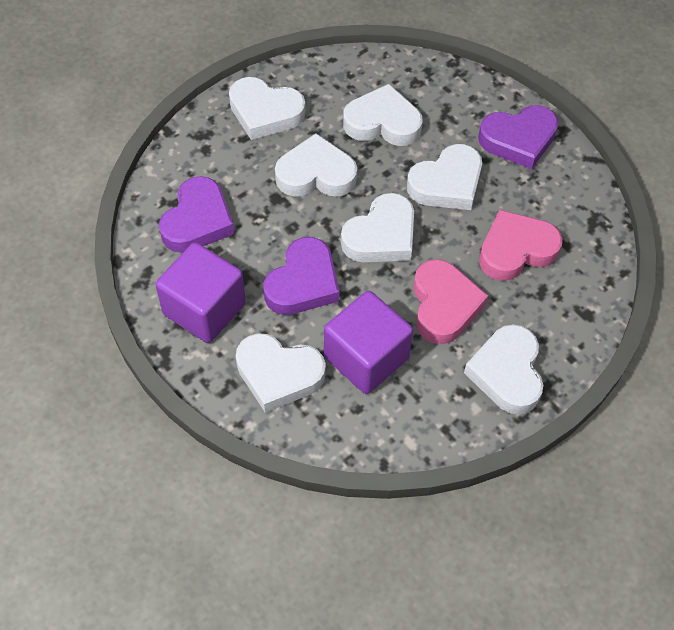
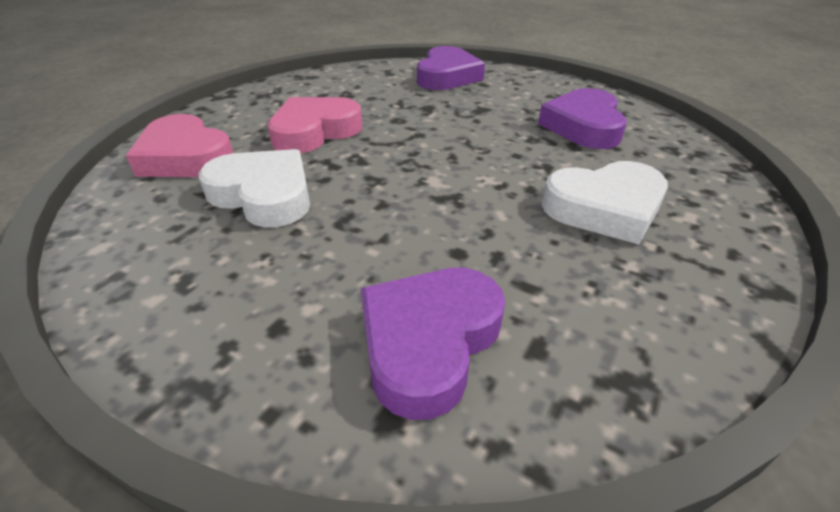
purple cube: 2 -> 0
white heart: 7 -> 2

